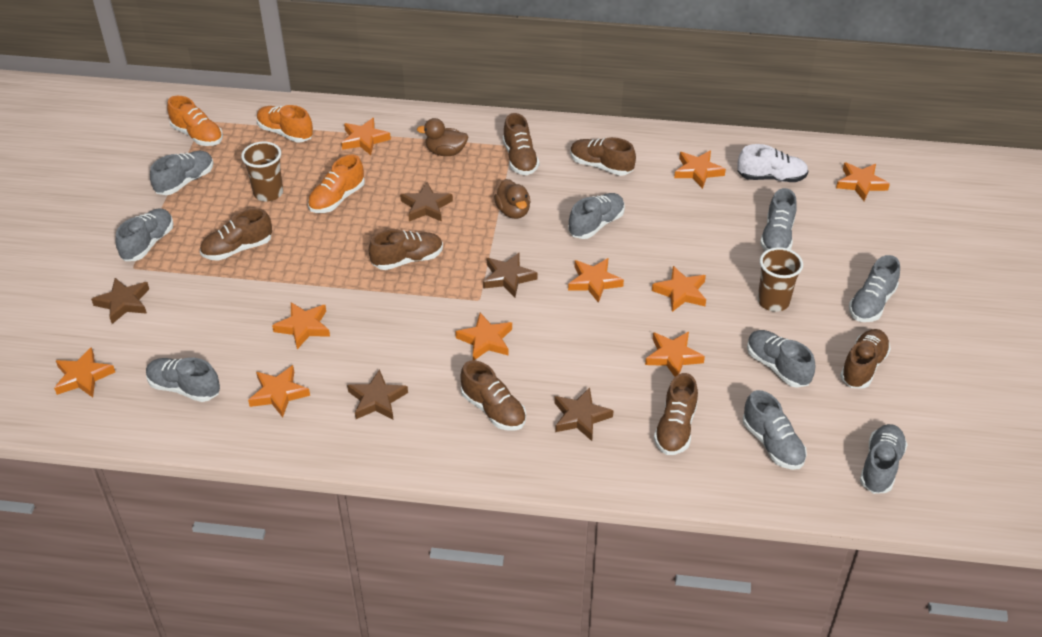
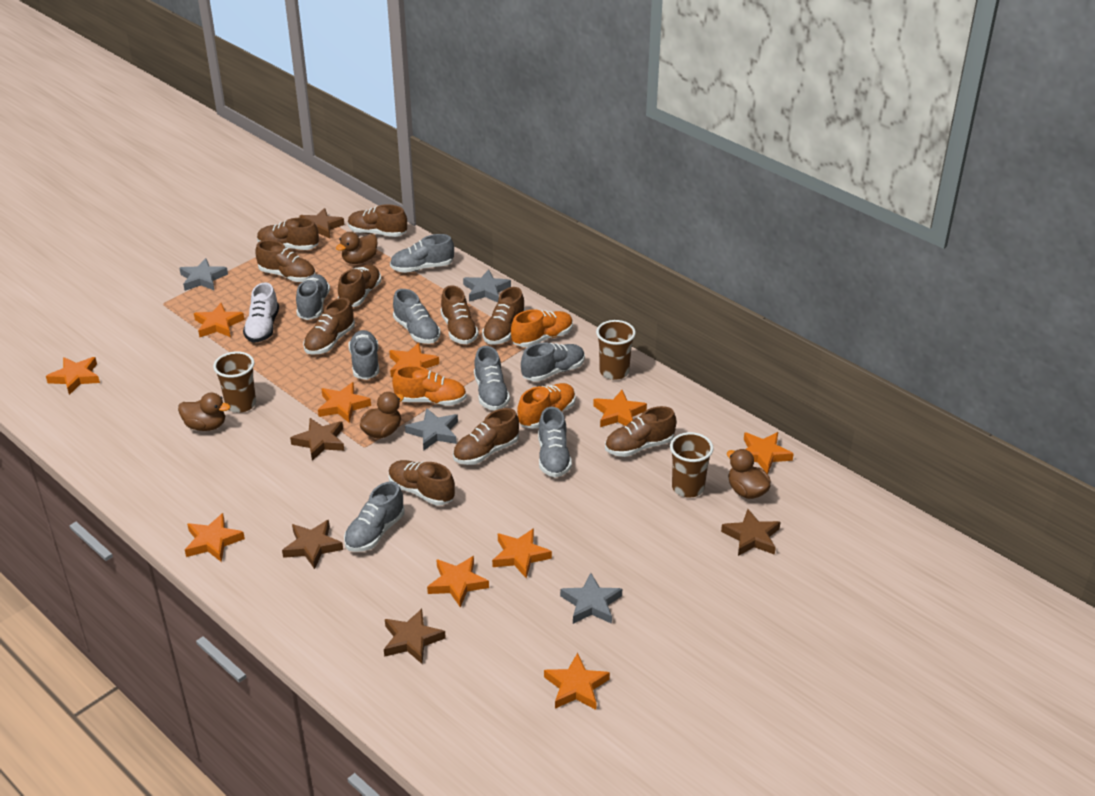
brown cup: 2 -> 3
brown duck: 2 -> 4
brown shoe: 7 -> 10
grey shoe: 9 -> 8
grey star: 0 -> 4

